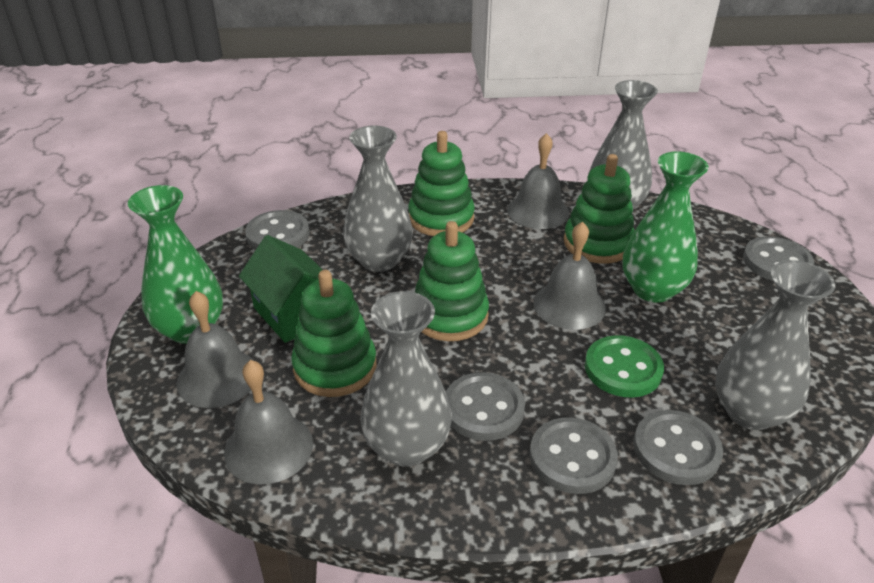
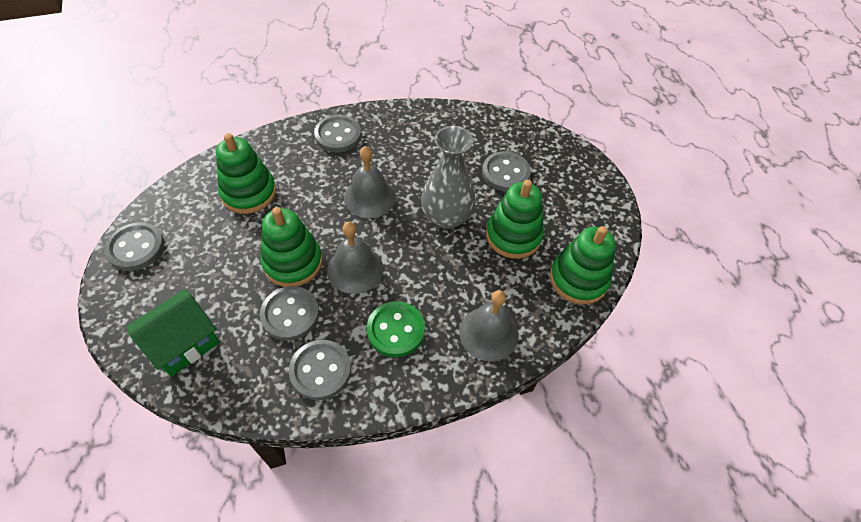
green vase: 2 -> 0
grey bell: 4 -> 3
grey vase: 4 -> 1

